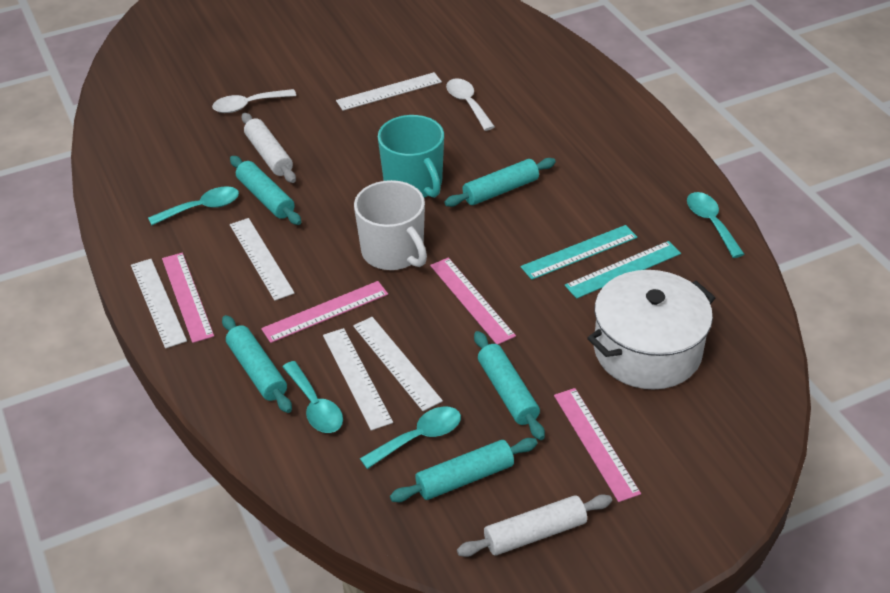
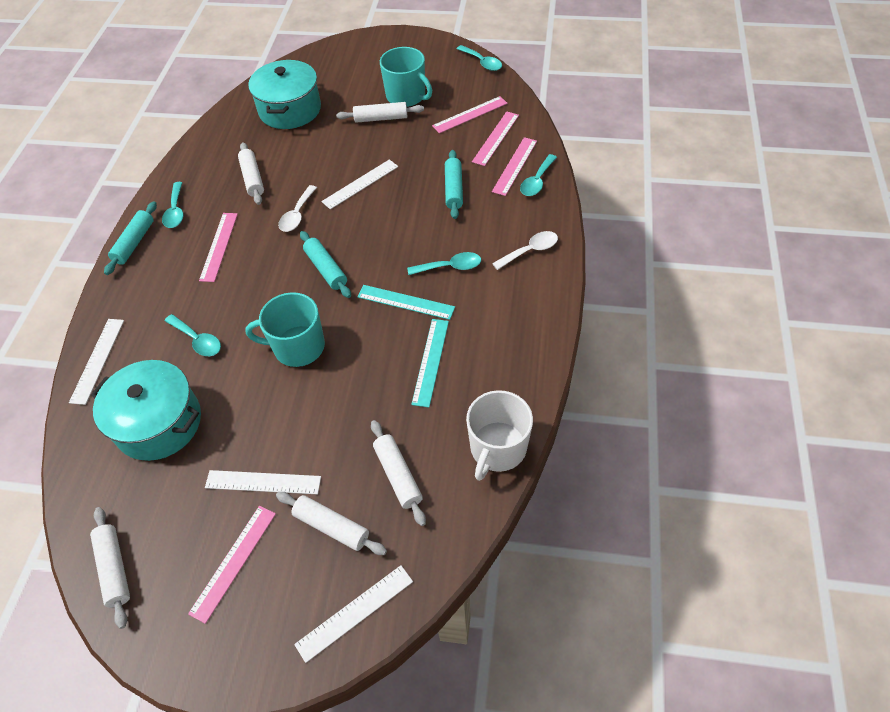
pink ruler: 4 -> 5
turquoise mug: 1 -> 2
turquoise pot: 0 -> 2
turquoise rolling pin: 5 -> 3
turquoise spoon: 4 -> 5
white pot: 1 -> 0
white rolling pin: 2 -> 5
white ruler: 5 -> 4

